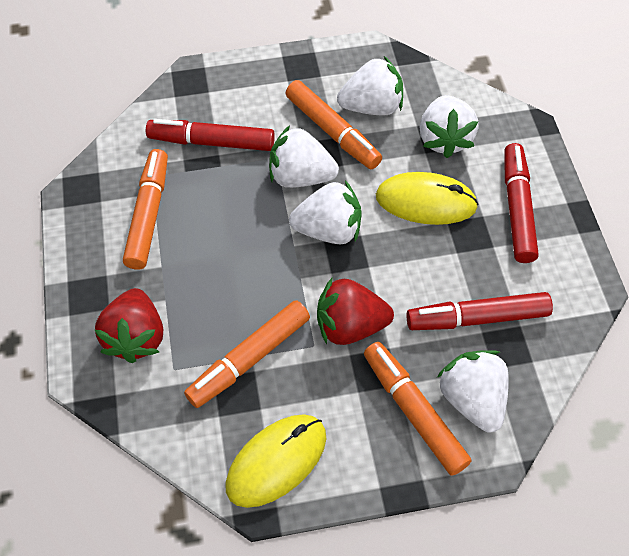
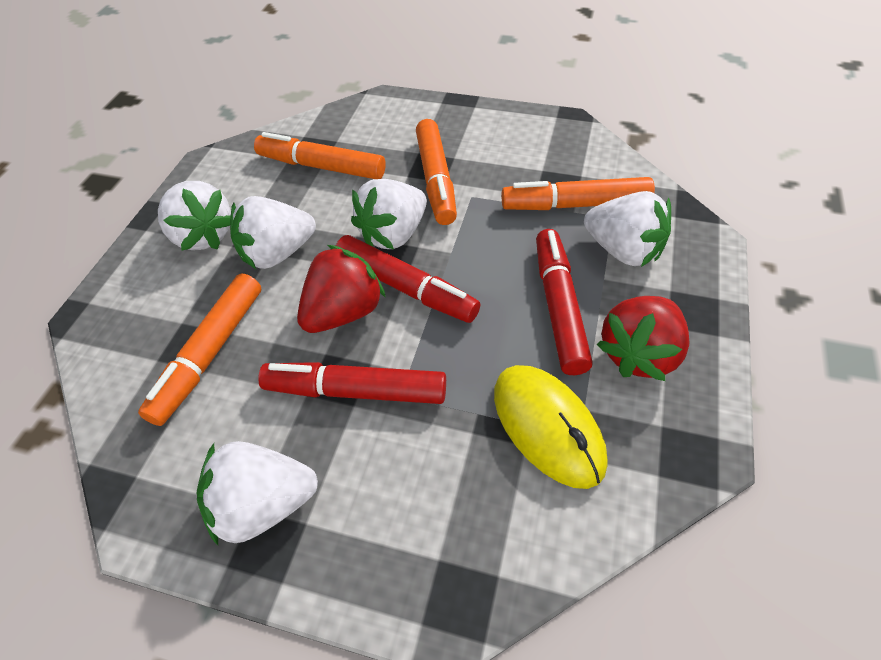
yellow mouse: 2 -> 1

